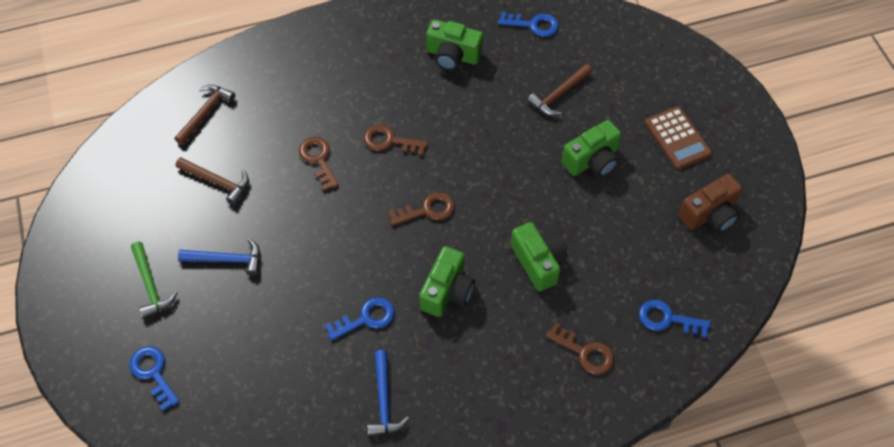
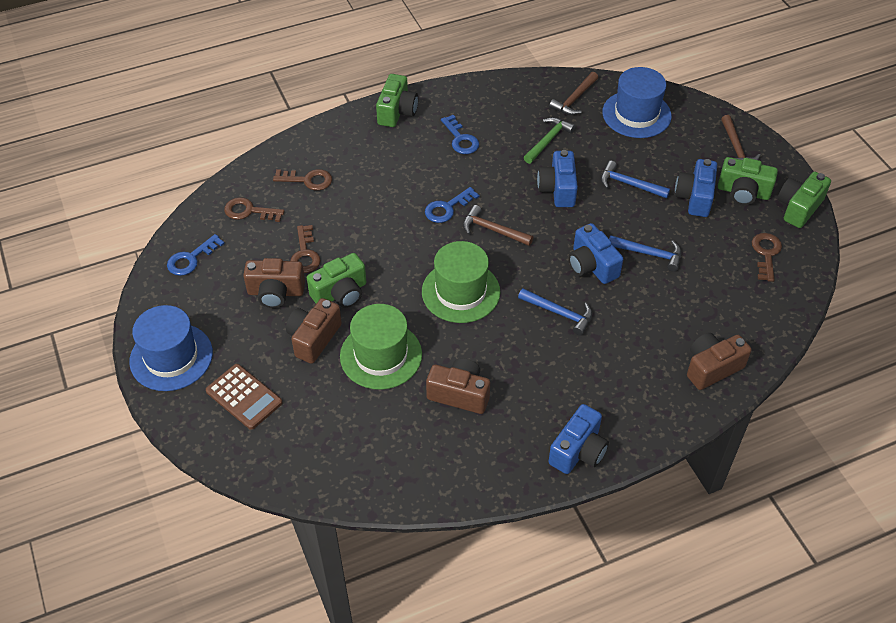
blue camera: 0 -> 4
blue hammer: 2 -> 3
blue hat: 0 -> 2
blue key: 4 -> 3
brown camera: 1 -> 4
green hat: 0 -> 2

